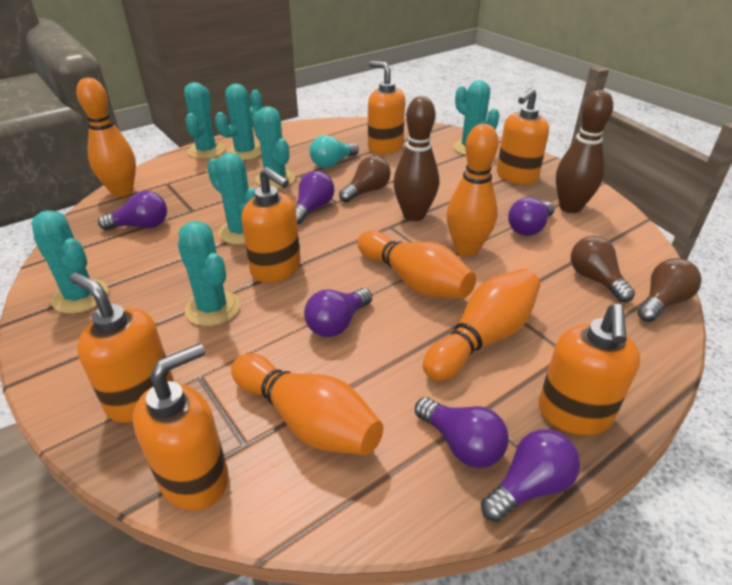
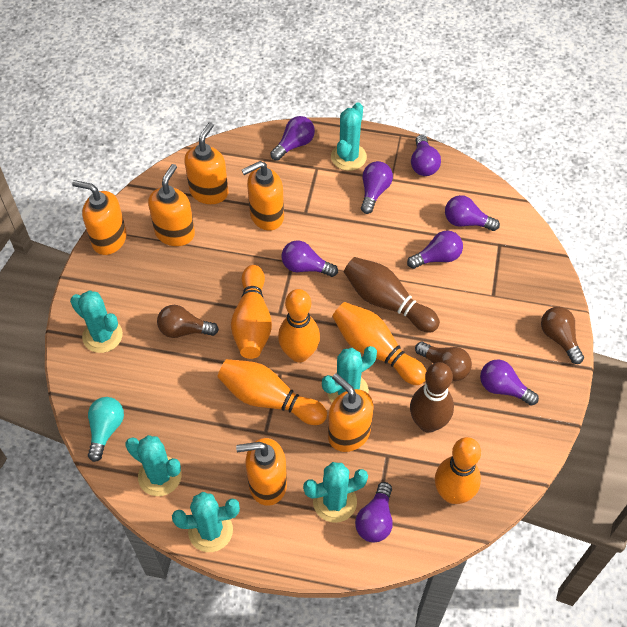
purple light bulb: 6 -> 8
turquoise cactus: 7 -> 6

